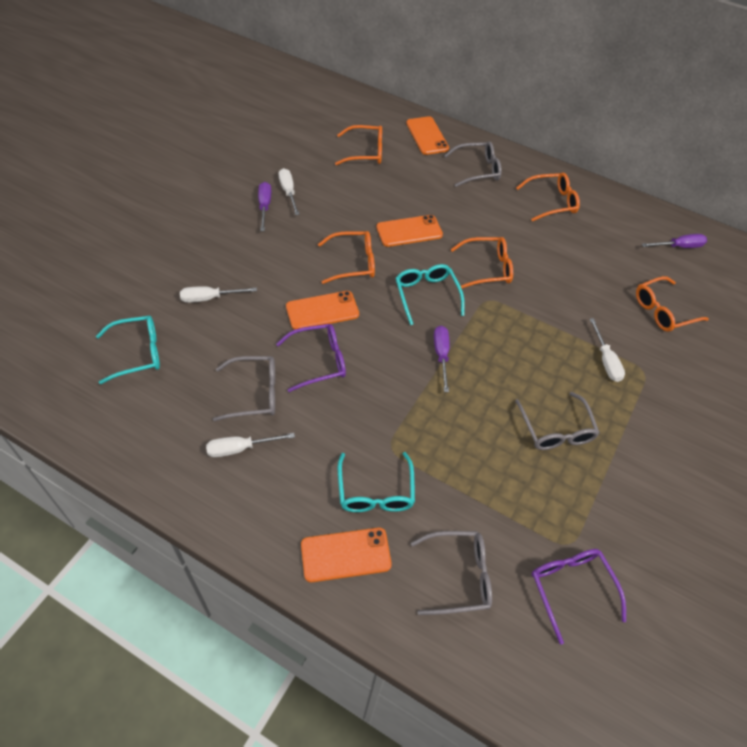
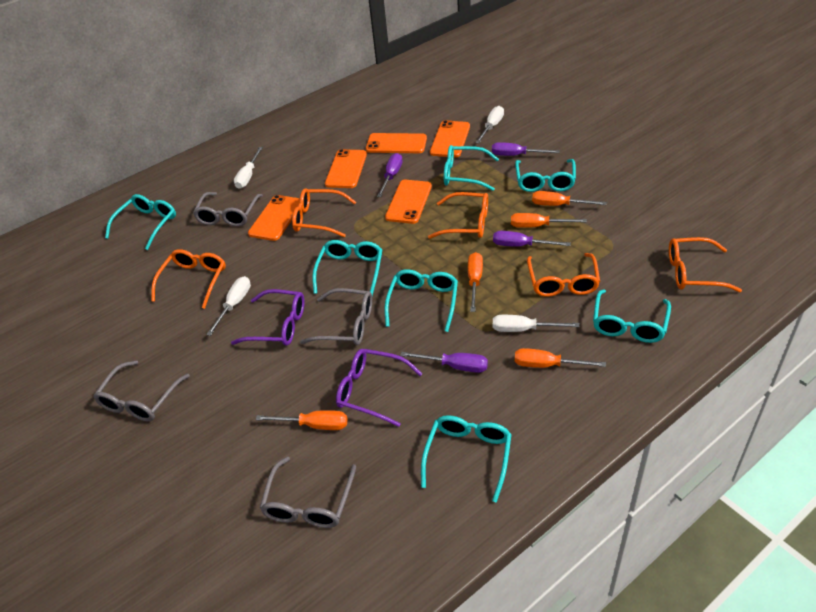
orange phone: 4 -> 5
orange screwdriver: 0 -> 5
purple screwdriver: 3 -> 4
turquoise glasses: 3 -> 7

